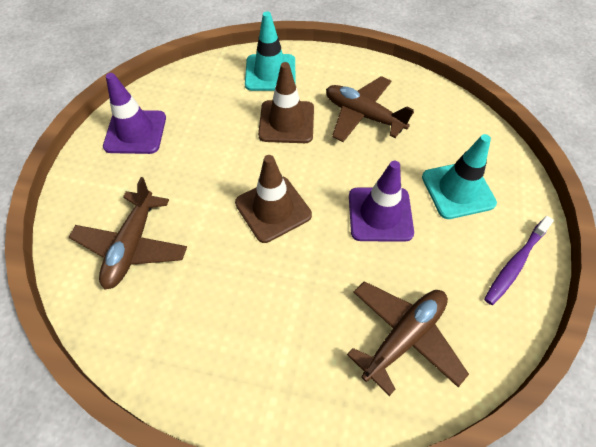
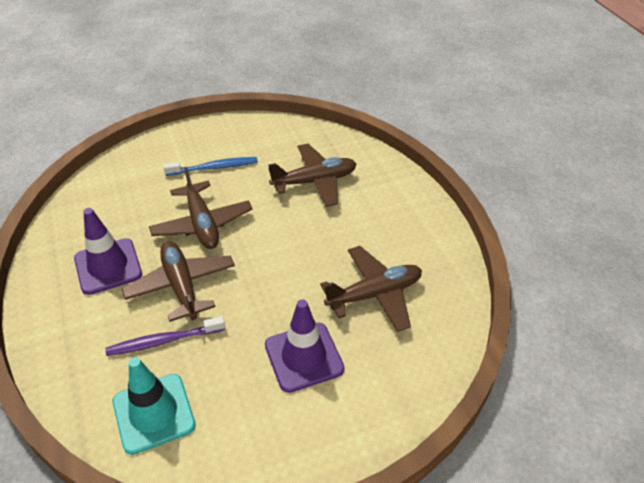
blue toothbrush: 0 -> 1
brown plane: 3 -> 4
brown traffic cone: 2 -> 0
turquoise traffic cone: 2 -> 1

